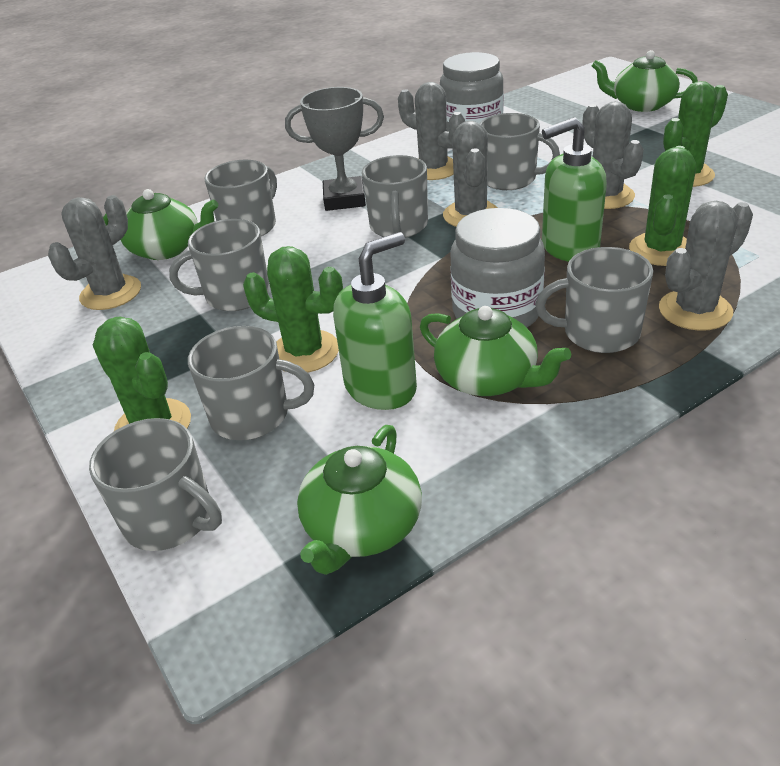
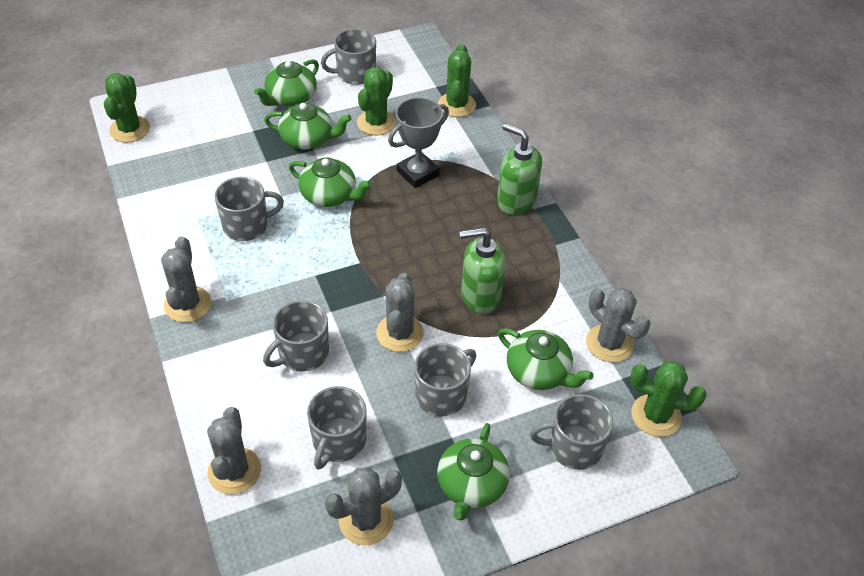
green teapot: 4 -> 5
grey jar: 2 -> 0
grey mug: 7 -> 6

